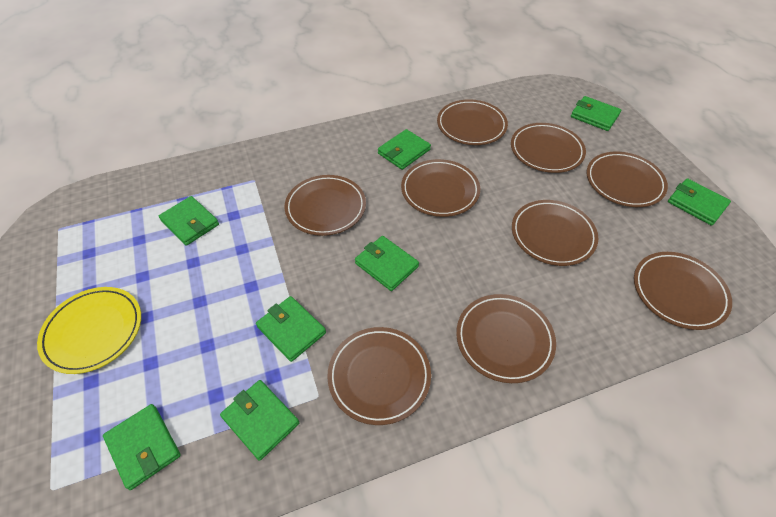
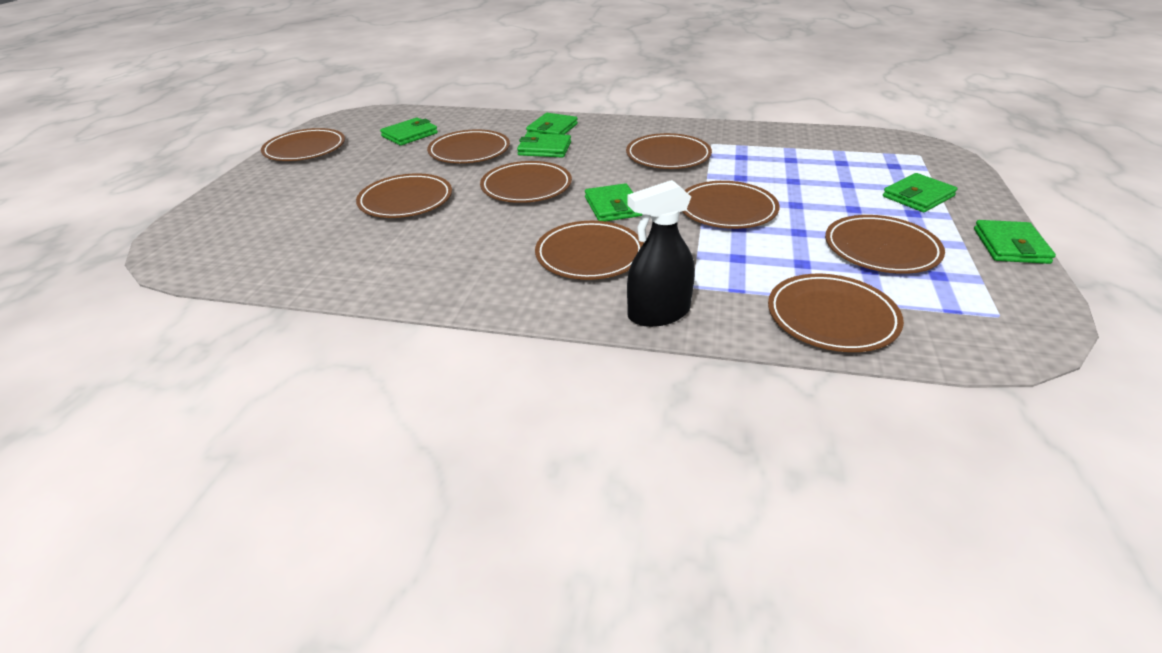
black spray bottle: 0 -> 1
green wallet: 8 -> 6
yellow plate: 1 -> 0

